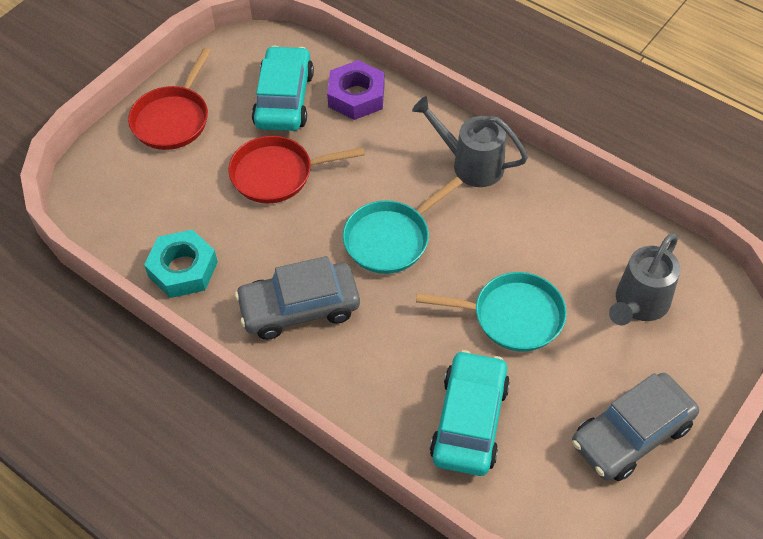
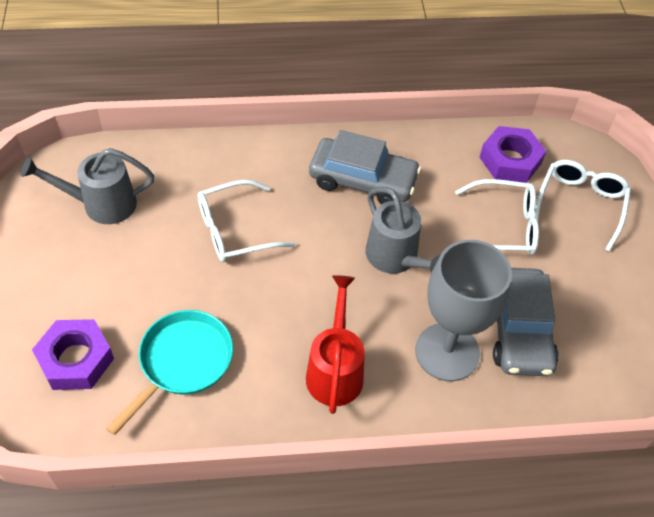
grey goblet: 0 -> 1
purple nut: 1 -> 2
red pan: 2 -> 0
red watering can: 0 -> 1
turquoise car: 2 -> 0
turquoise nut: 1 -> 0
turquoise pan: 2 -> 1
white glasses: 0 -> 3

